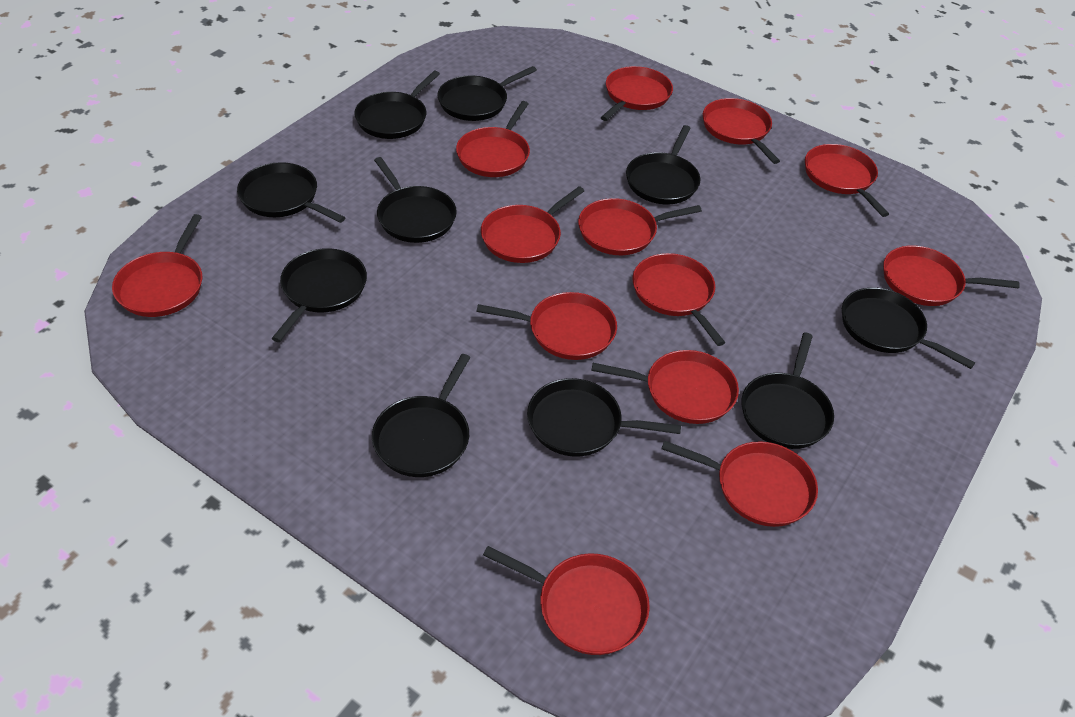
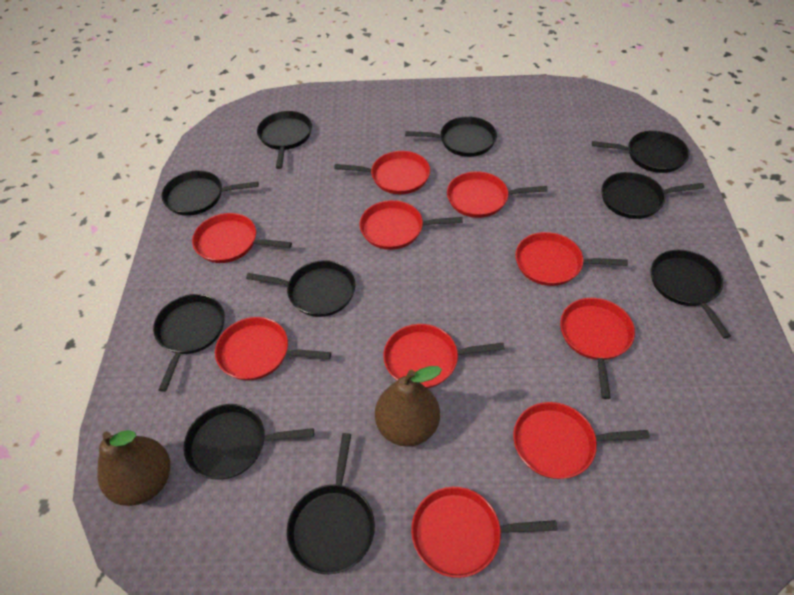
brown pear: 0 -> 2
red pan: 13 -> 10

